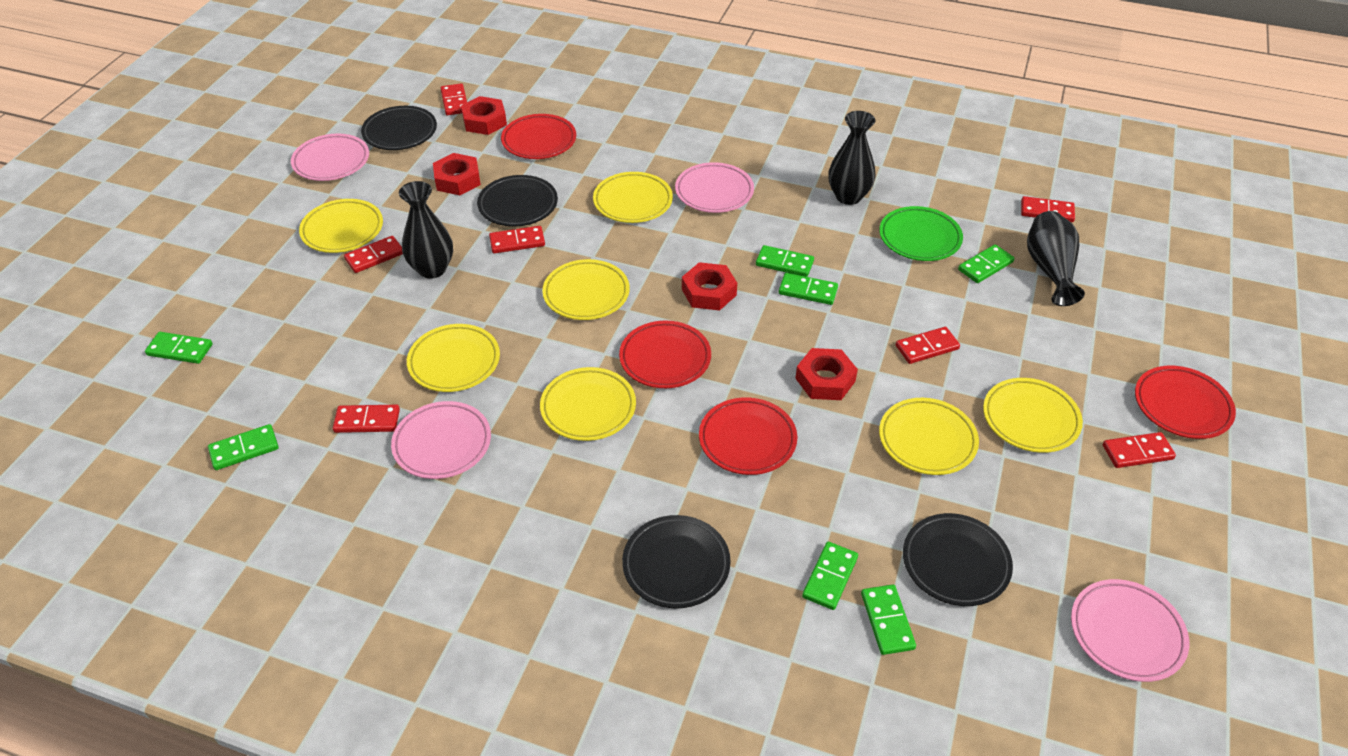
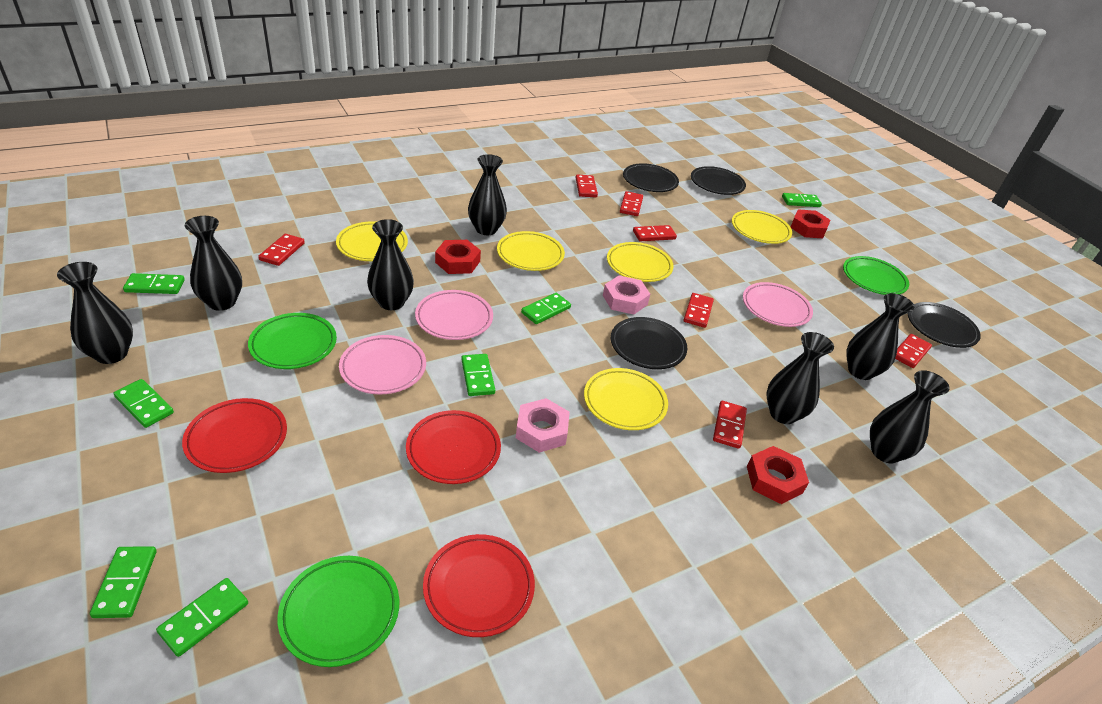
black vase: 3 -> 7
green plate: 1 -> 3
pink nut: 0 -> 2
pink plate: 4 -> 3
red nut: 4 -> 3
red plate: 4 -> 3
yellow plate: 7 -> 5

